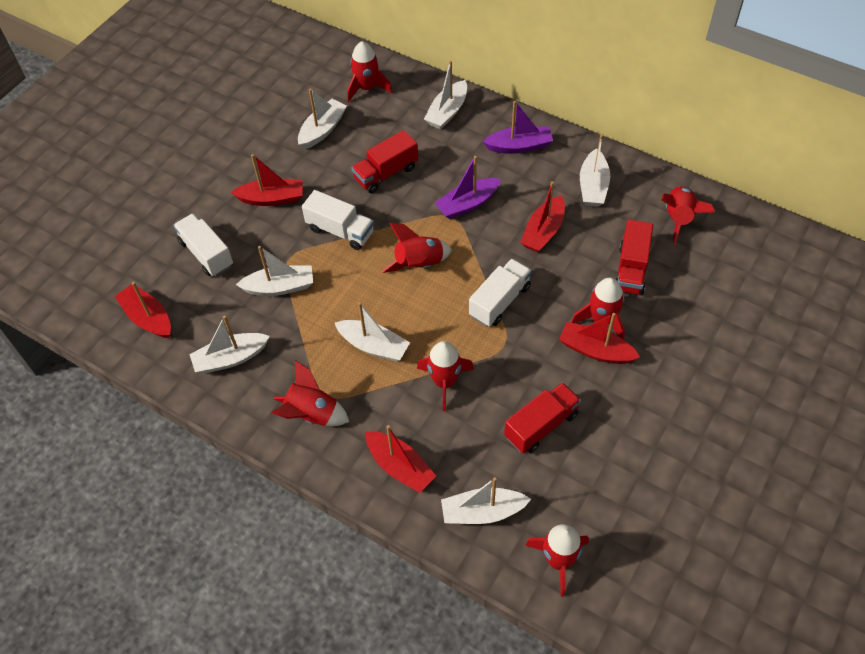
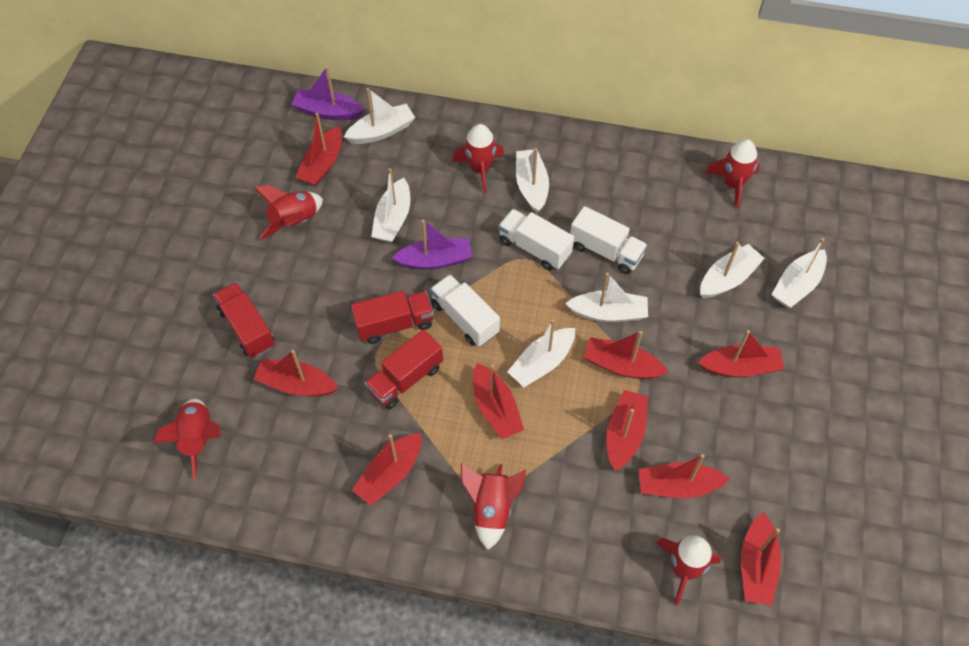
red boat: 5 -> 9
red rocket: 7 -> 6

